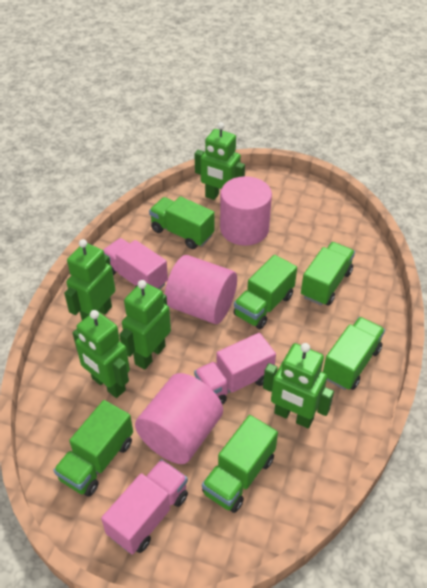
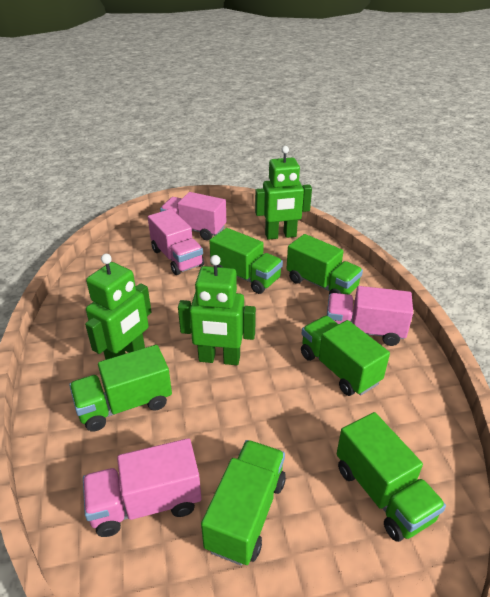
green robot: 5 -> 3
pink cylinder: 3 -> 0
pink truck: 3 -> 4

